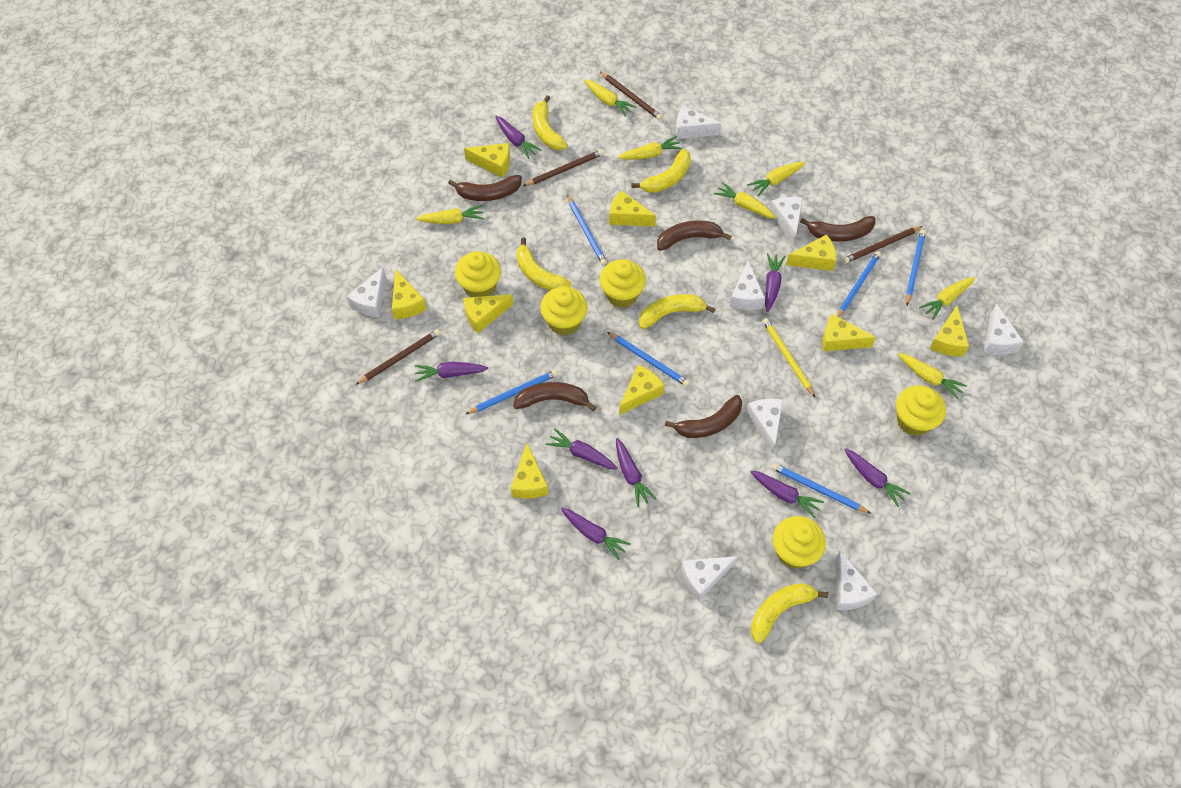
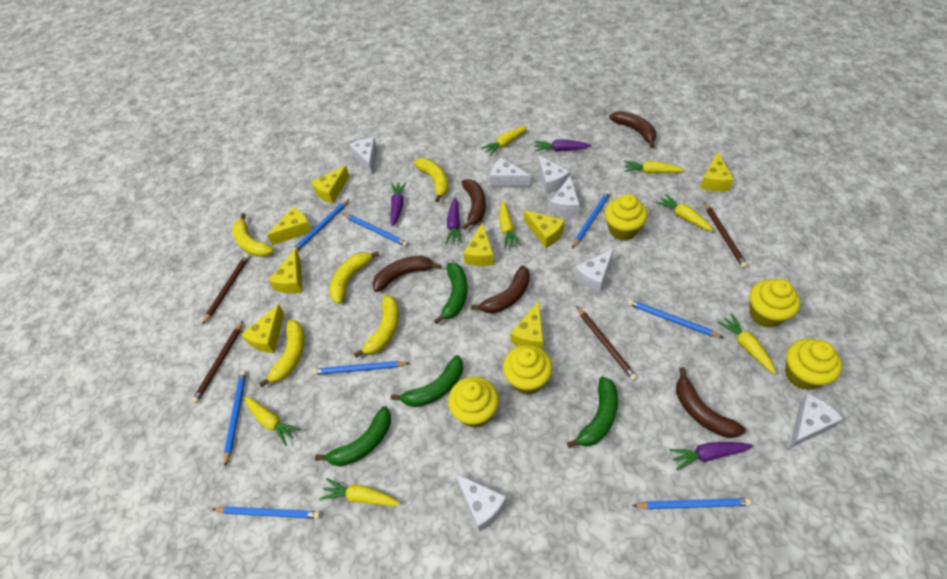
blue pencil: 6 -> 8
green banana: 0 -> 4
purple carrot: 8 -> 4
white cheese: 8 -> 7
yellow cheese: 9 -> 8
yellow pencil: 1 -> 0

